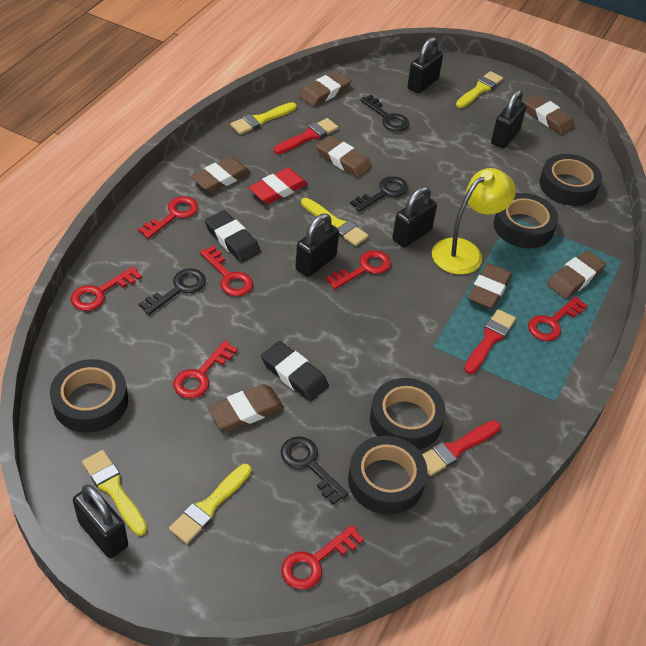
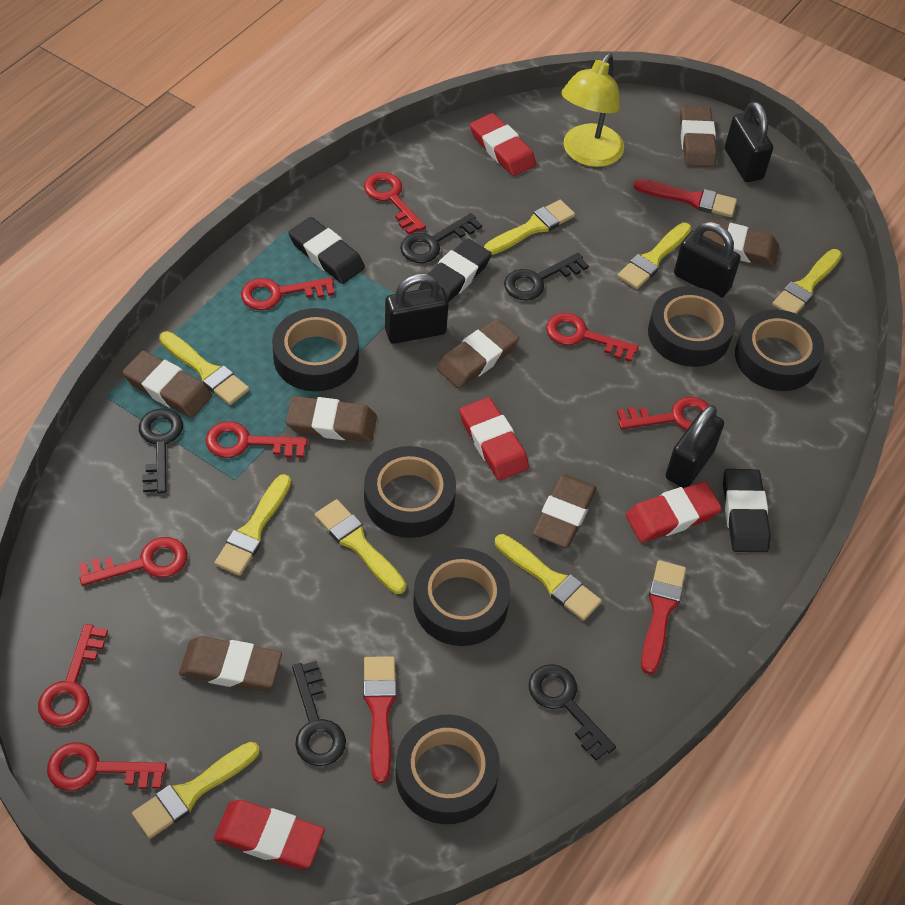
black eraser: 2 -> 3
black key: 4 -> 5
black padlock: 5 -> 4
black tape: 5 -> 6
red eraser: 1 -> 4
red key: 7 -> 8
yellow brush: 5 -> 8

